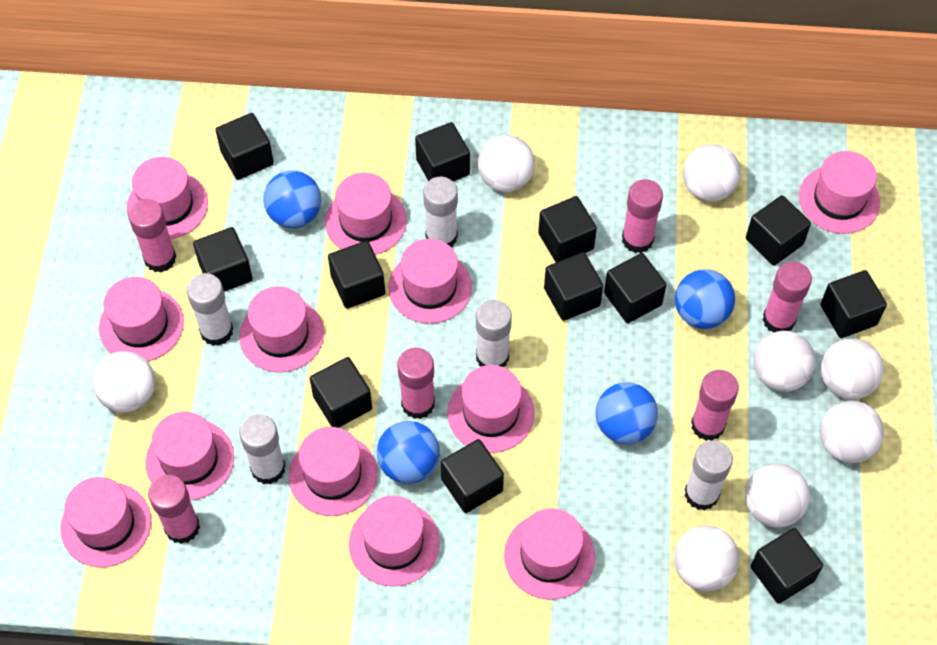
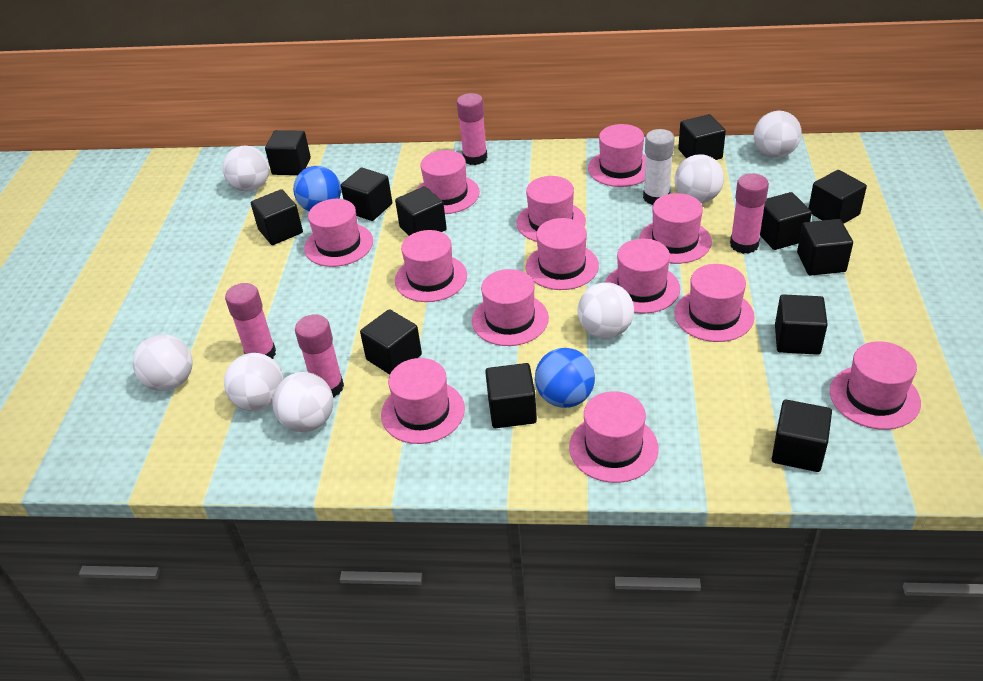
blue ball: 4 -> 2
pink glue stick: 6 -> 4
pink hat: 12 -> 13
white ball: 8 -> 7
white glue stick: 5 -> 1

